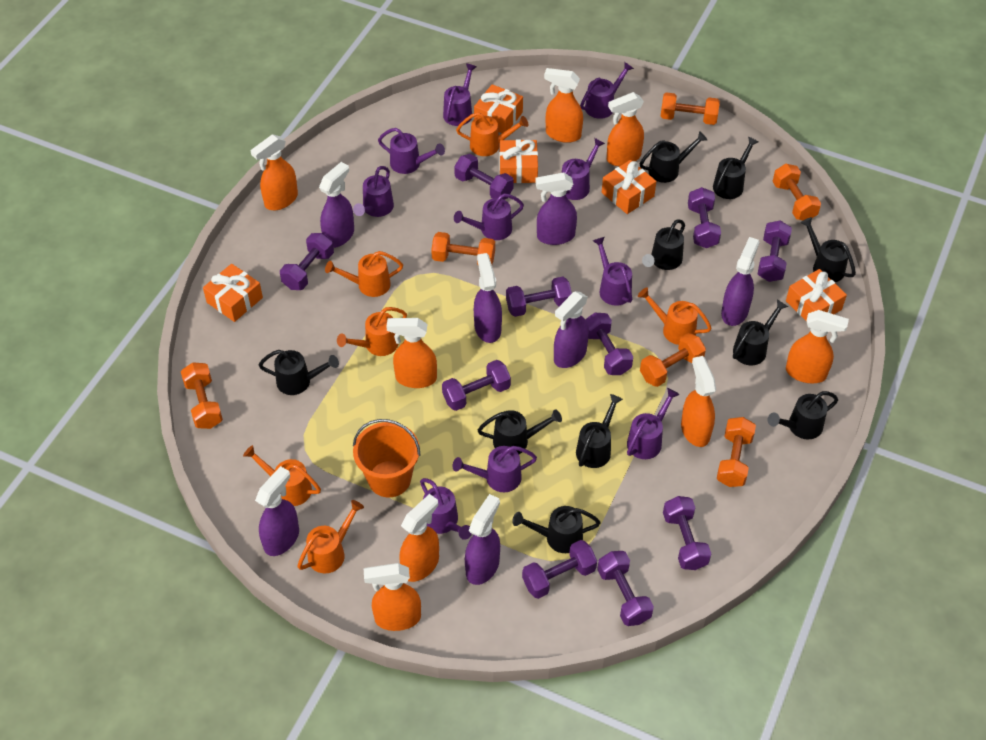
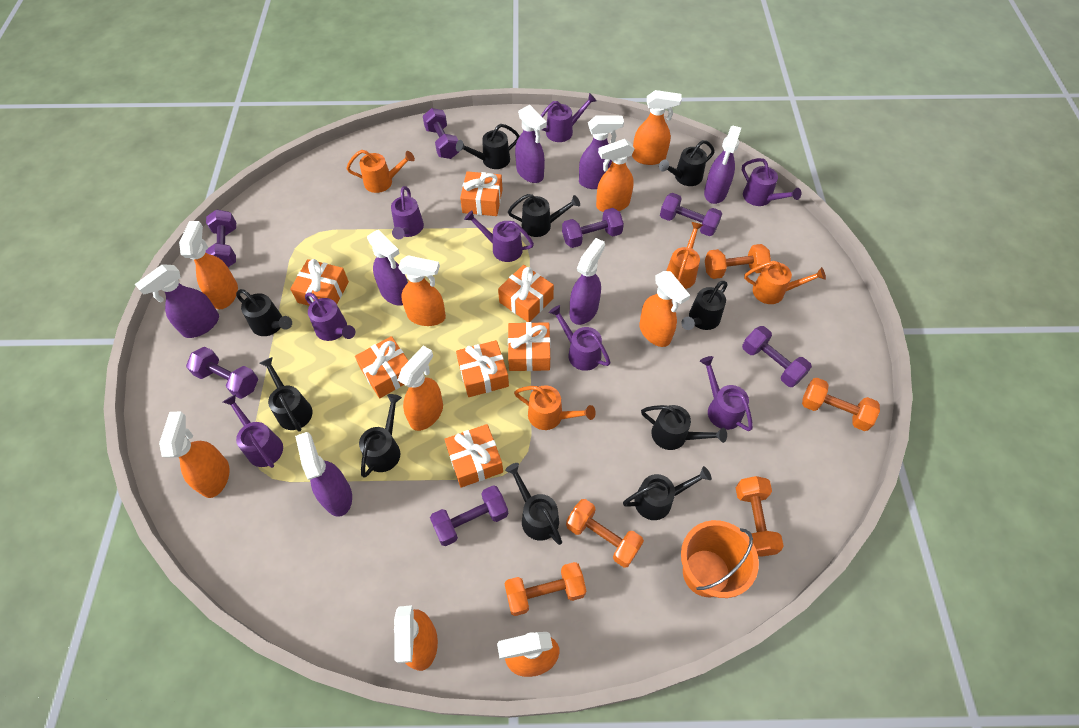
orange dumbbell: 6 -> 5
orange gift: 5 -> 7
orange spray bottle: 8 -> 9
orange watering can: 6 -> 4
purple dumbbell: 10 -> 7
purple watering can: 10 -> 8

